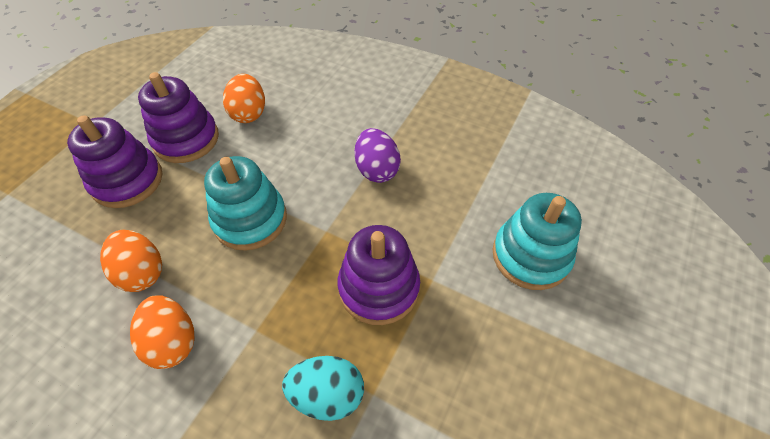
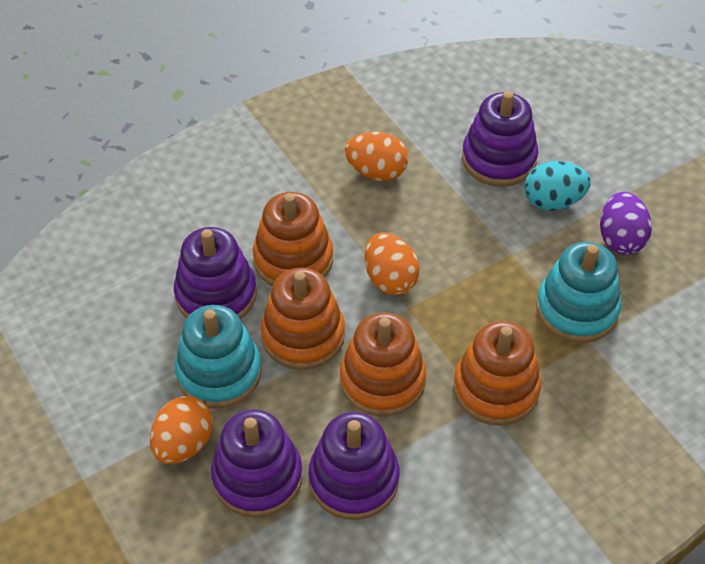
orange stacking toy: 0 -> 4
purple stacking toy: 3 -> 4

